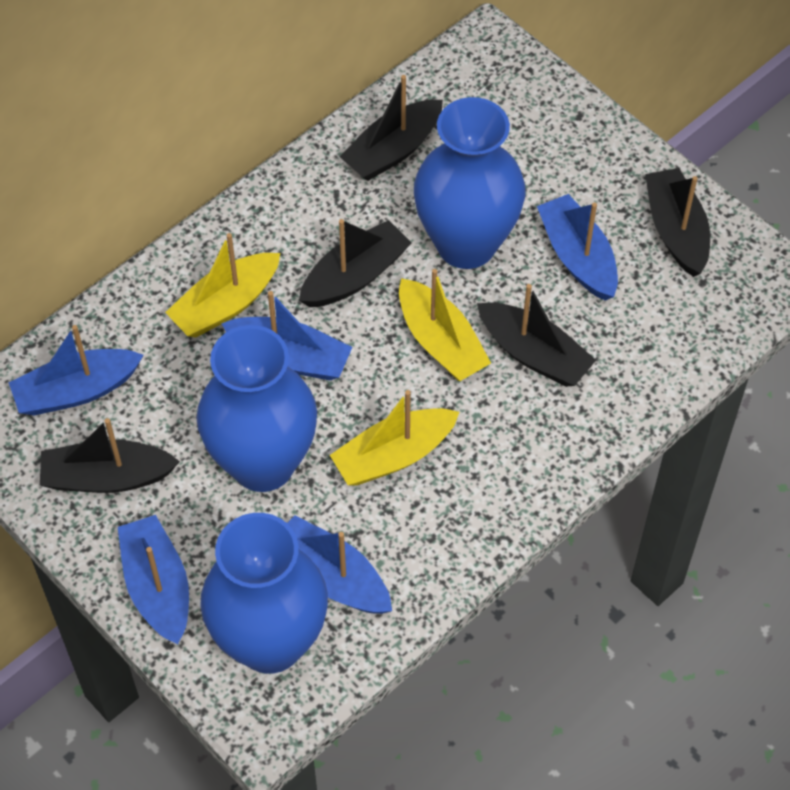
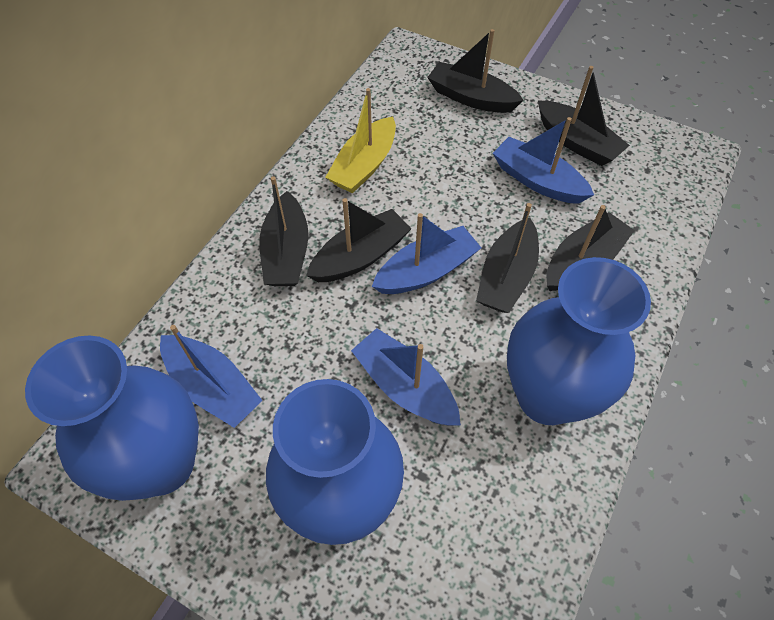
black boat: 5 -> 6
blue boat: 5 -> 4
yellow boat: 3 -> 1

